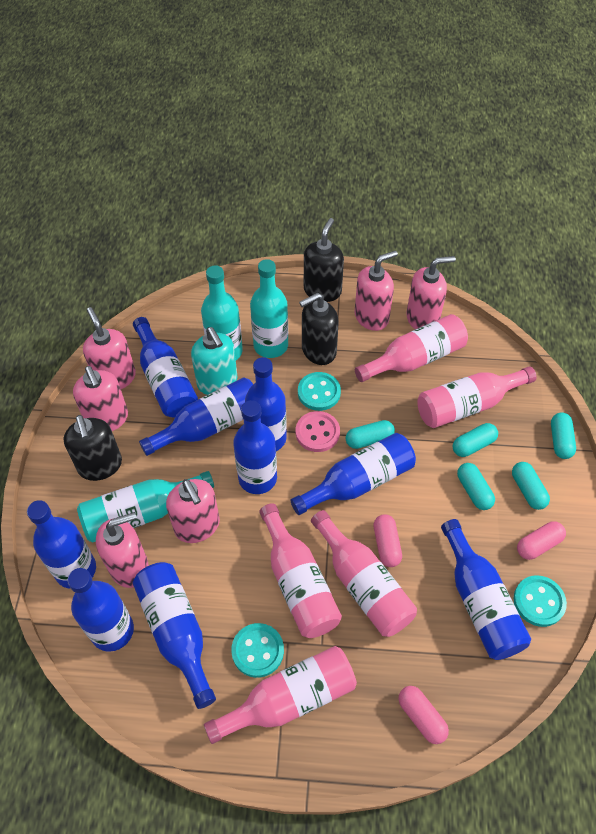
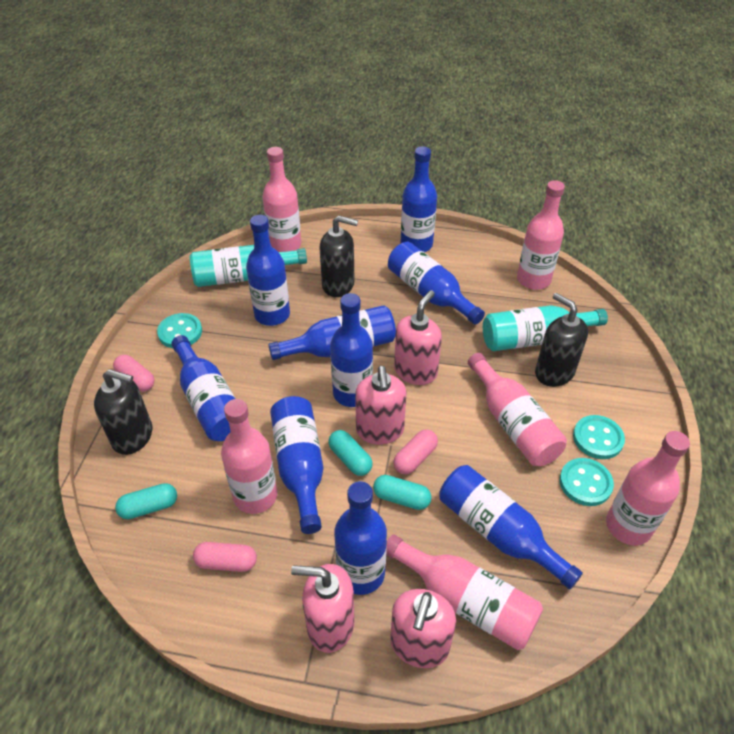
pink bottle: 5 -> 6
pink button: 1 -> 0
pink soap dispenser: 6 -> 4
turquoise bottle: 3 -> 2
turquoise capsule: 5 -> 3
turquoise soap dispenser: 1 -> 0

